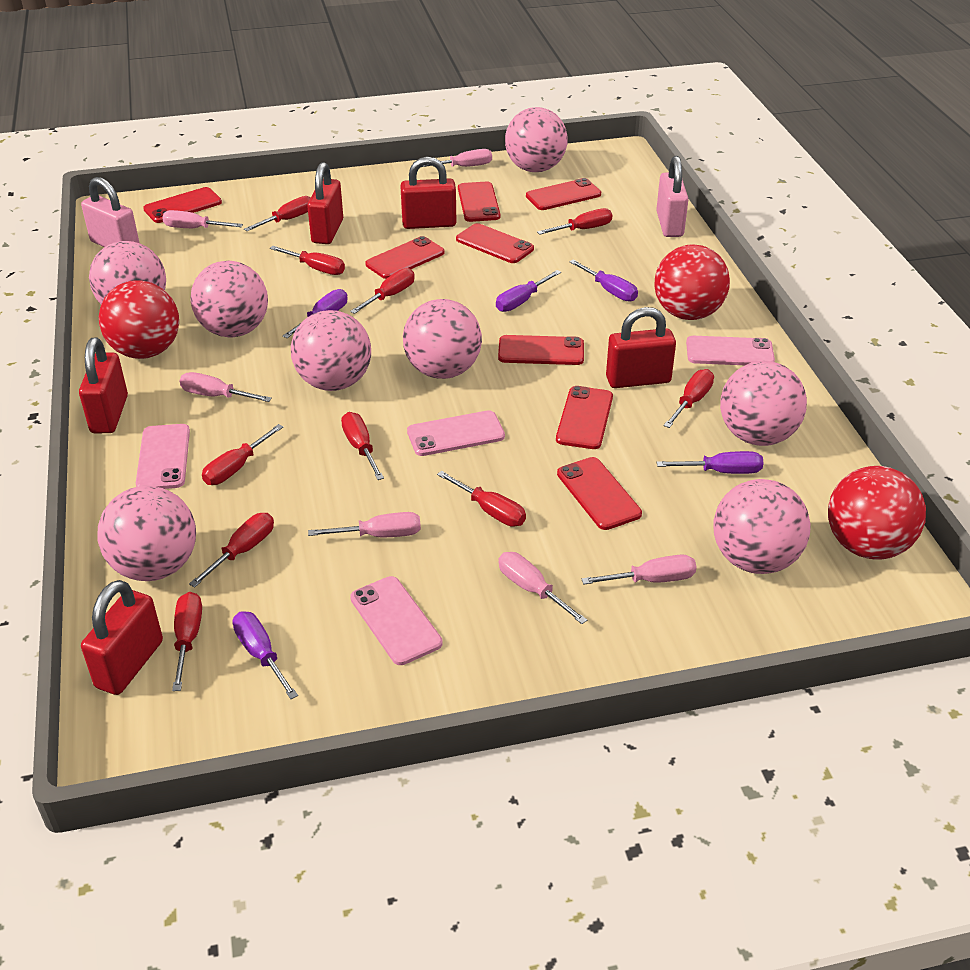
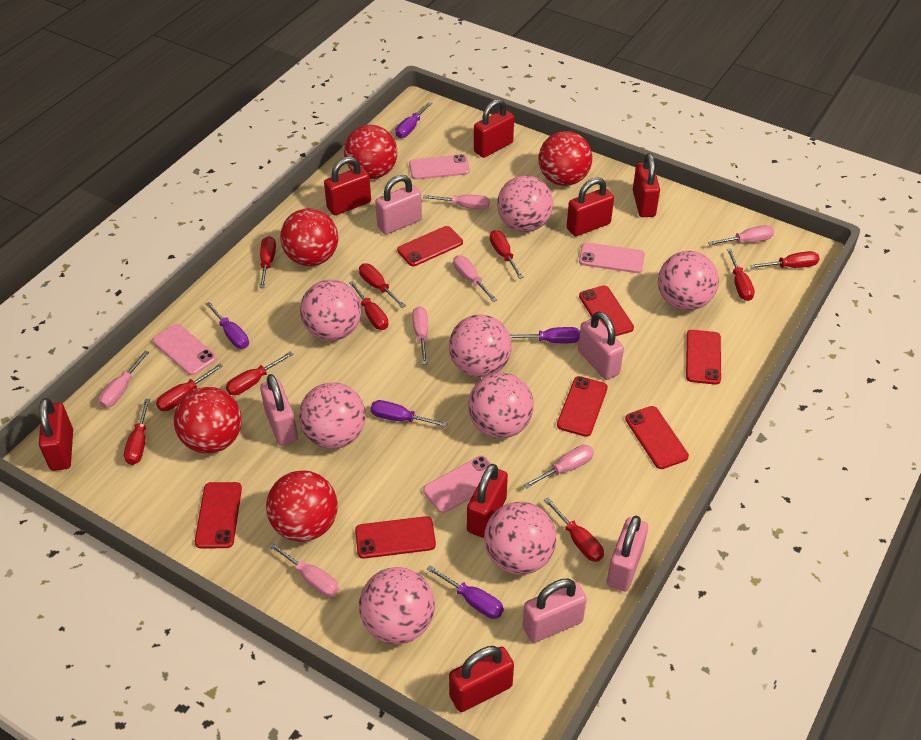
pink padlock: 2 -> 5
pink screwdriver: 6 -> 7
red ball: 3 -> 5
red padlock: 5 -> 7
red phone: 8 -> 7

